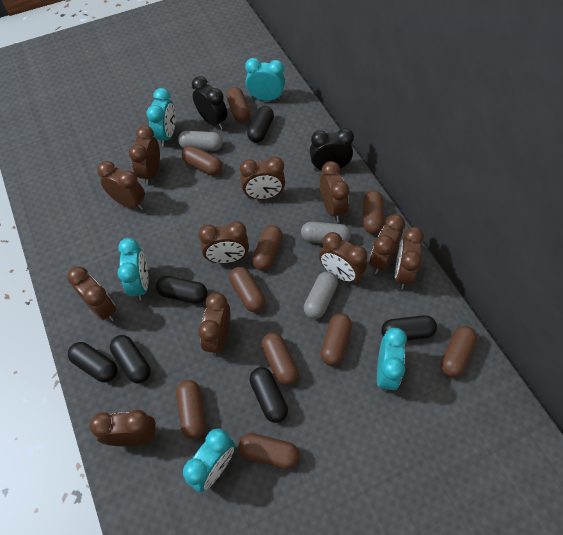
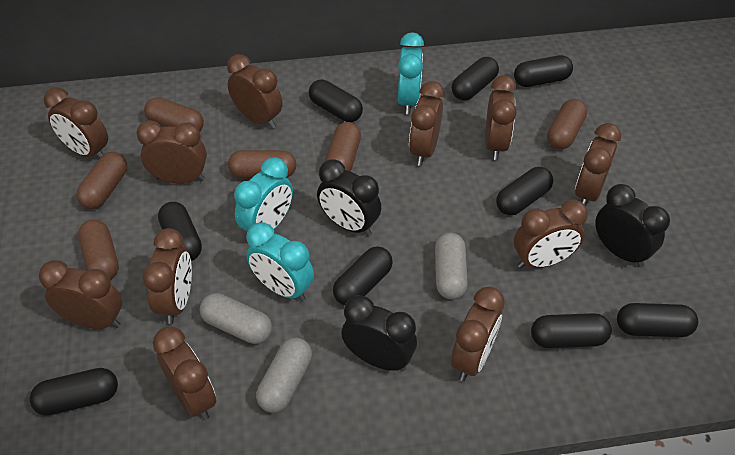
black capsule: 6 -> 9
black clock: 2 -> 3
brown capsule: 10 -> 6
turquoise clock: 5 -> 3

